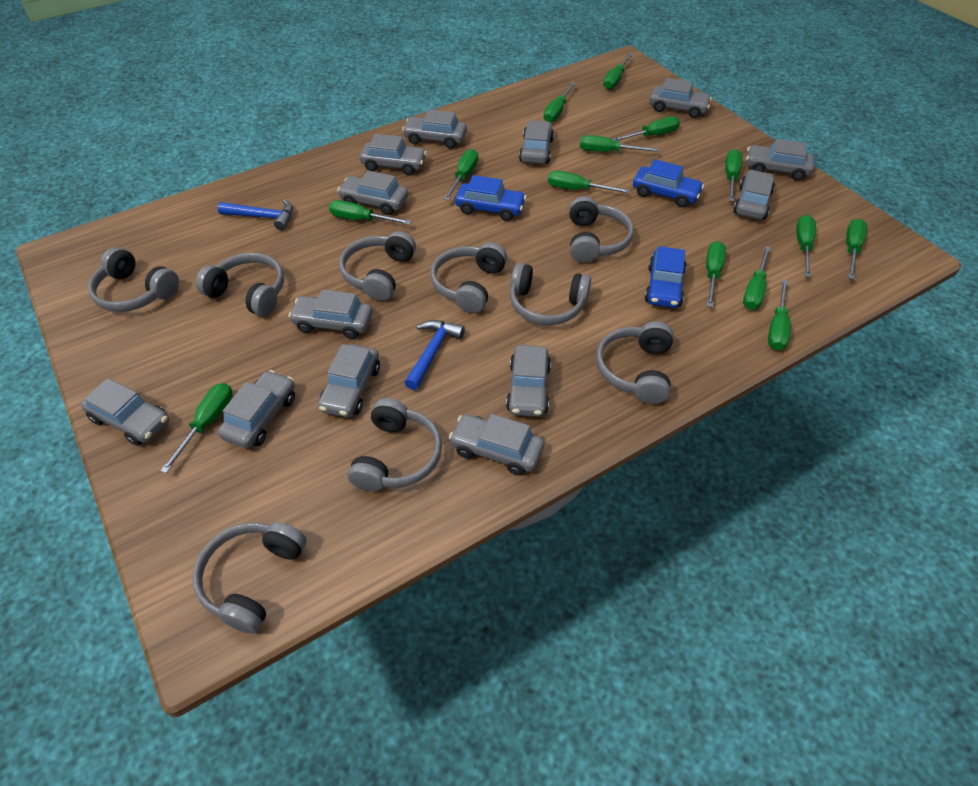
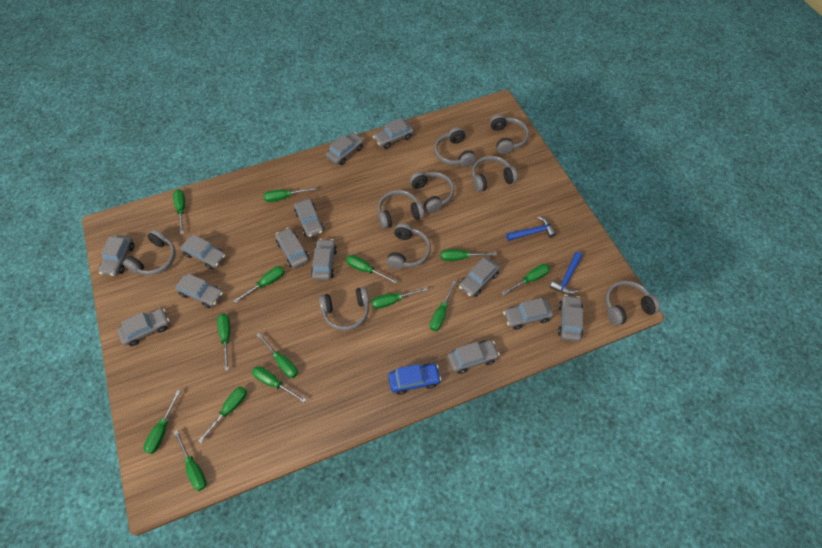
blue car: 3 -> 1

